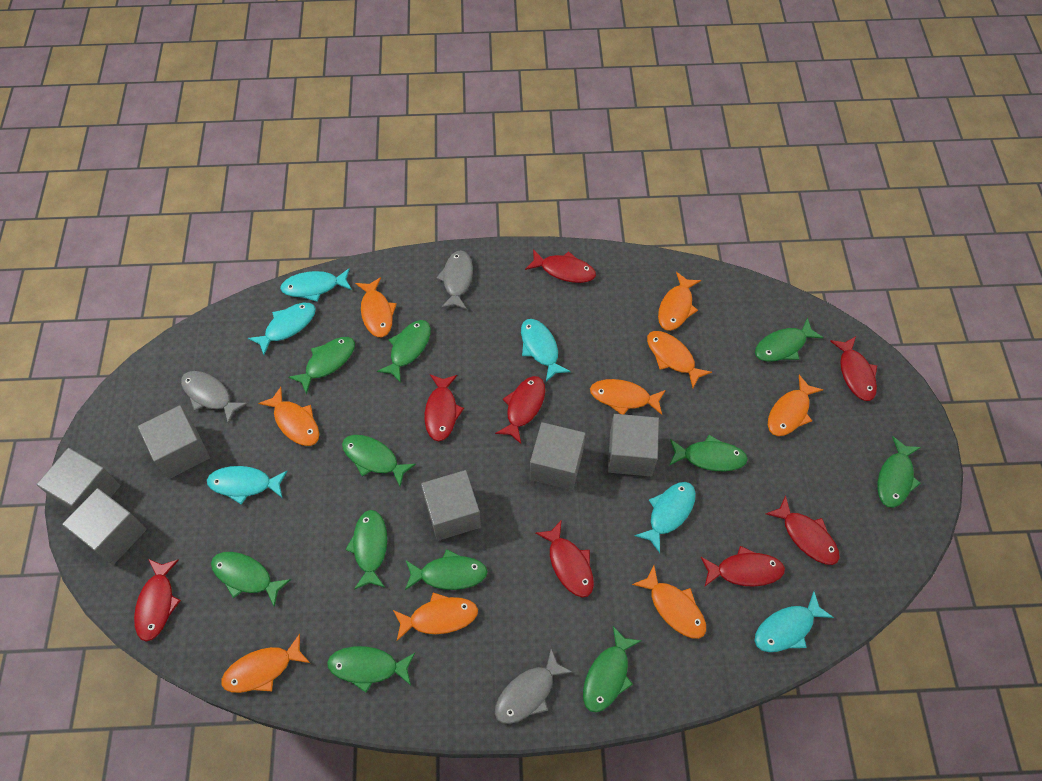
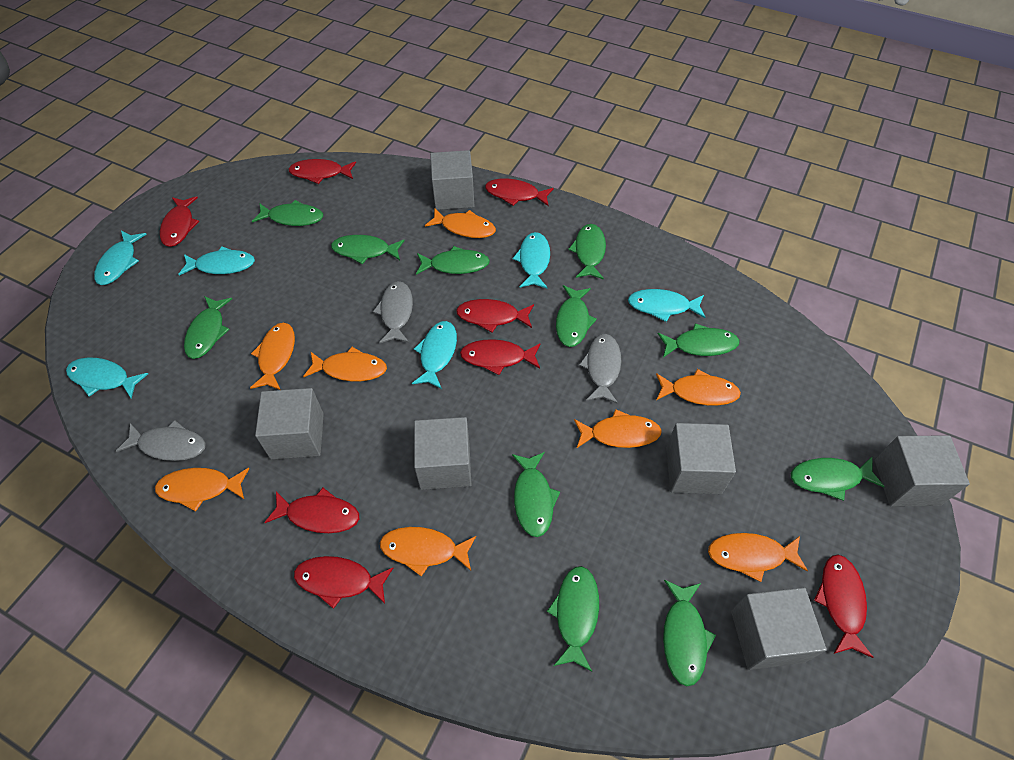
orange fish: 9 -> 8

